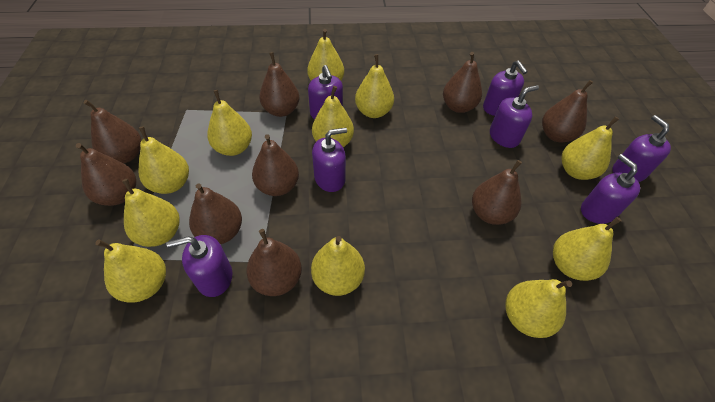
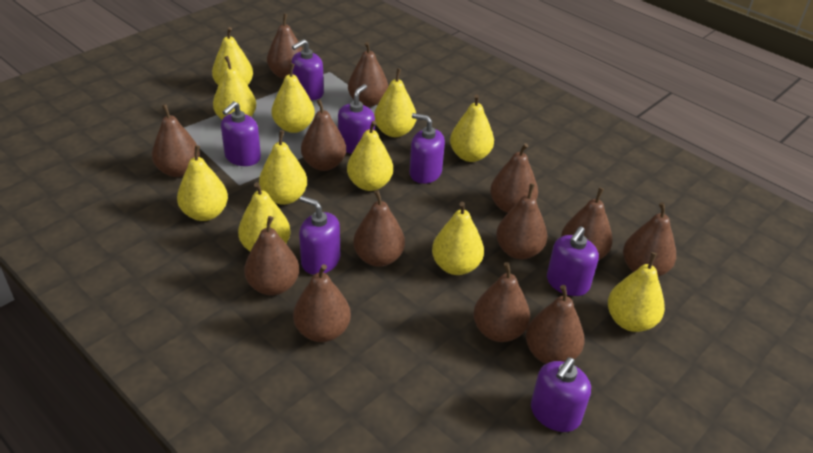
brown pear: 9 -> 13

